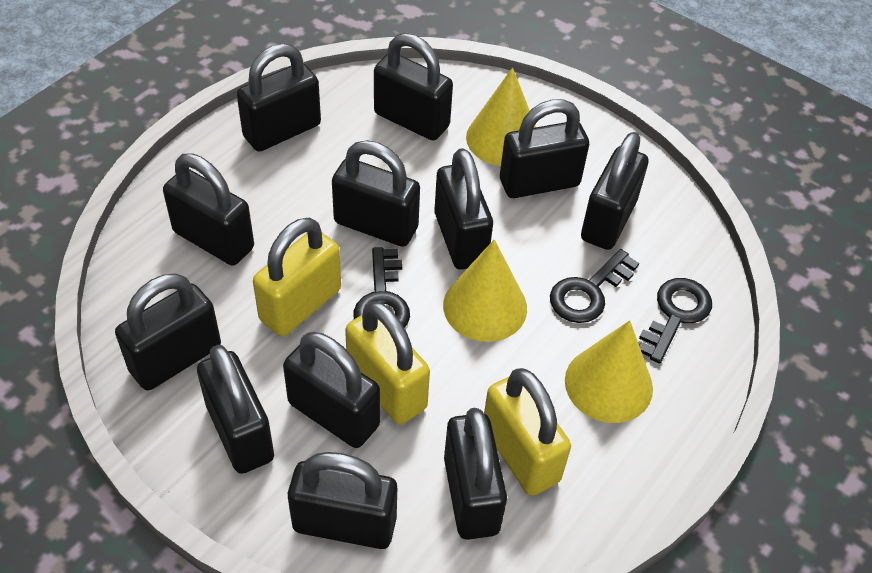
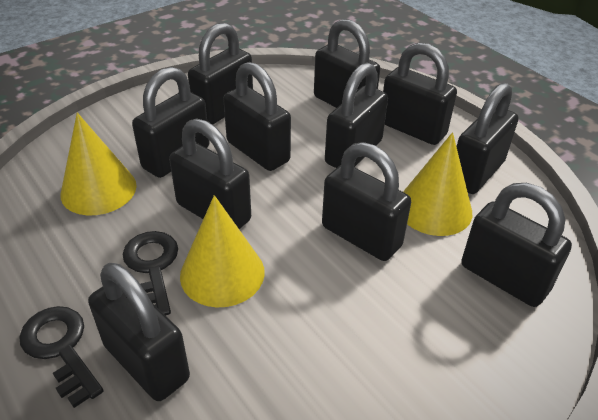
black key: 3 -> 2
black padlock: 12 -> 11
yellow padlock: 3 -> 0

